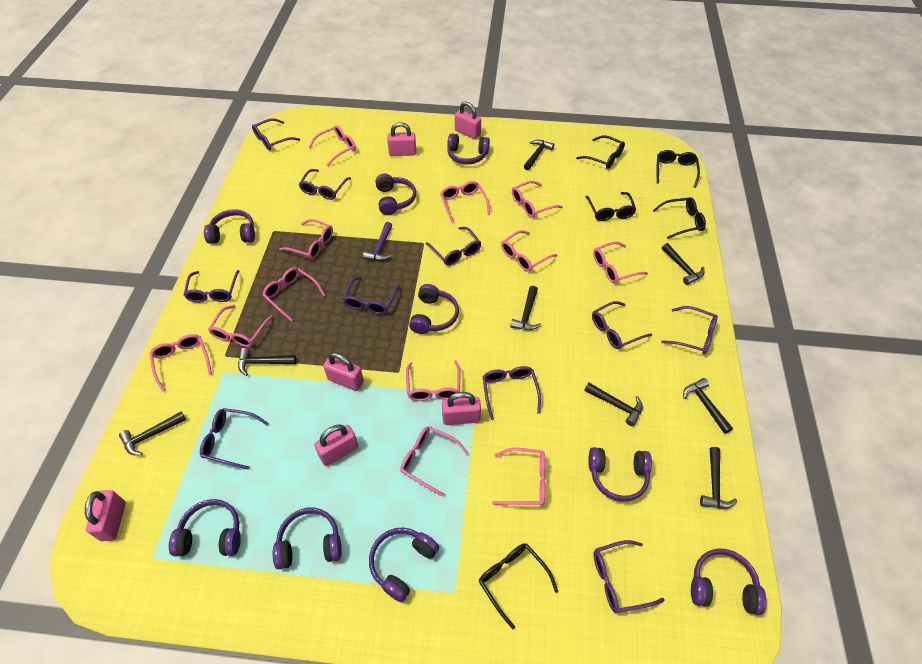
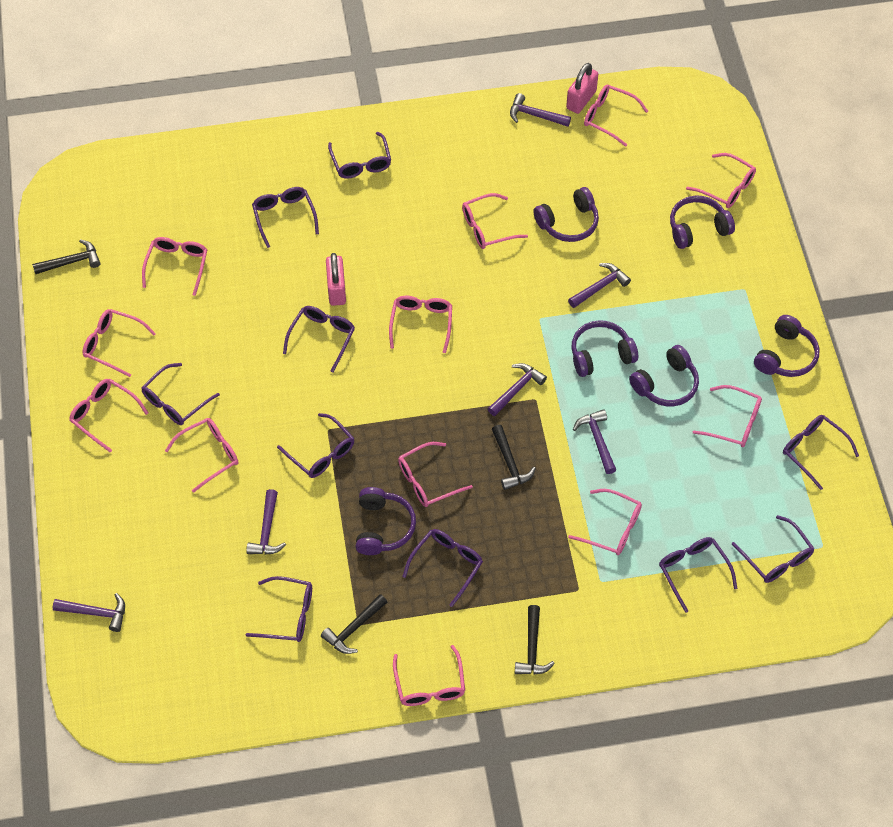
black glasses: 5 -> 0
black hammer: 8 -> 4
pink padlock: 6 -> 2
purple hammer: 1 -> 6
purple headphones: 9 -> 6

